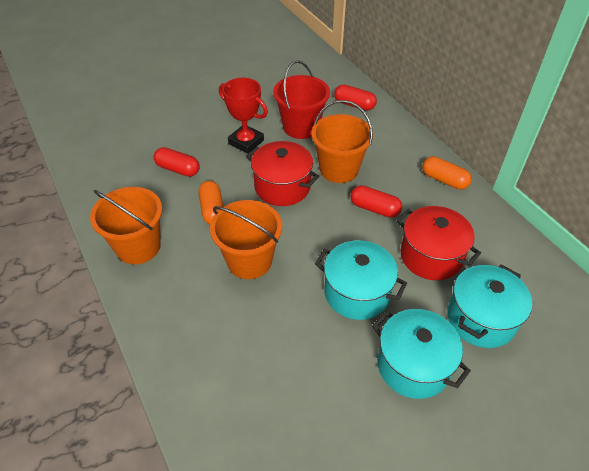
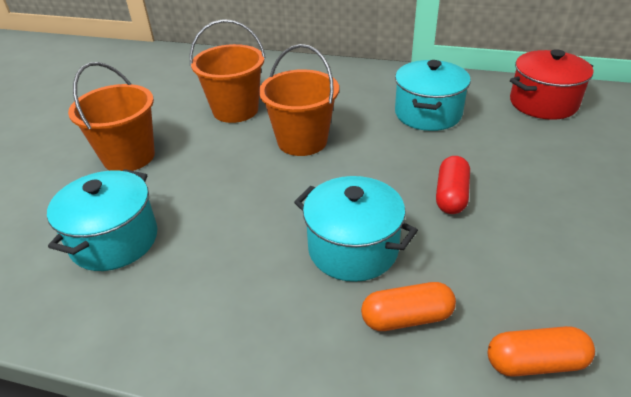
red bucket: 1 -> 0
red capsule: 3 -> 1
red pot: 2 -> 1
red trophy: 1 -> 0

